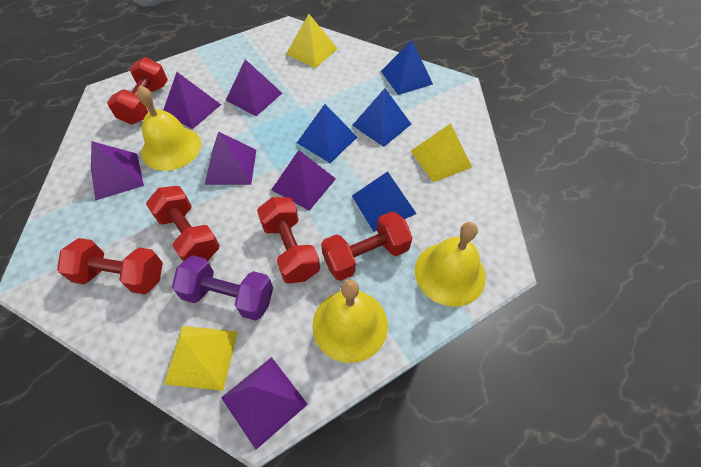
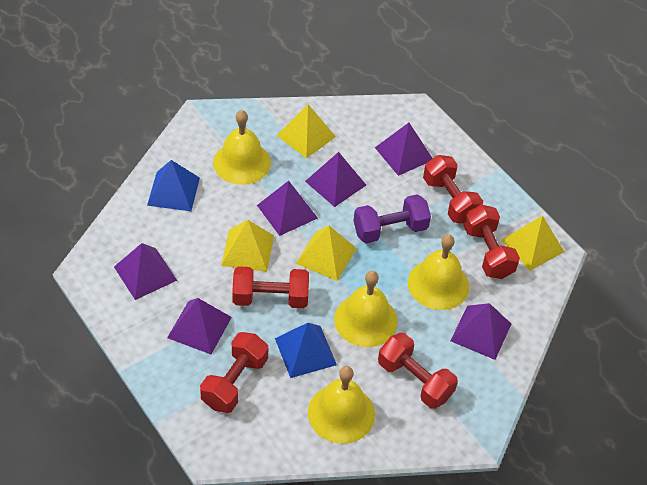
blue pyramid: 4 -> 2
yellow bell: 3 -> 4
yellow pyramid: 3 -> 4

